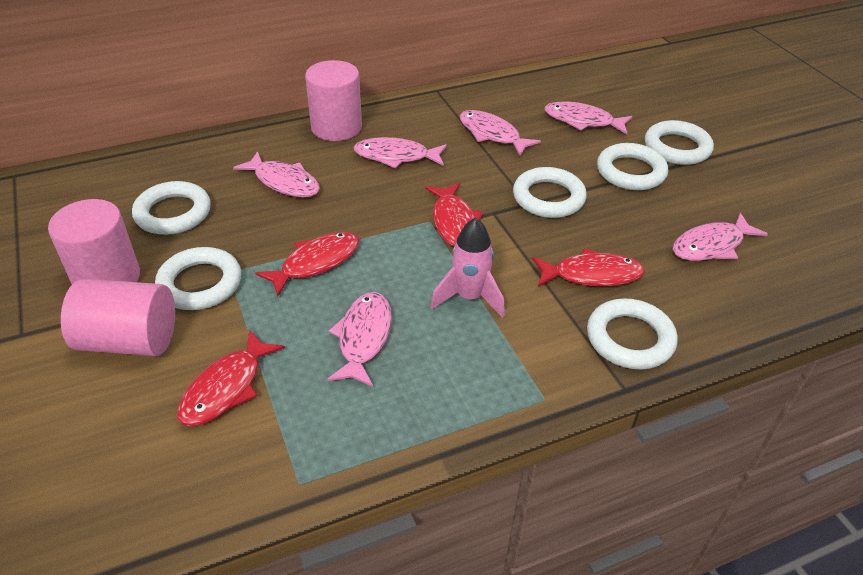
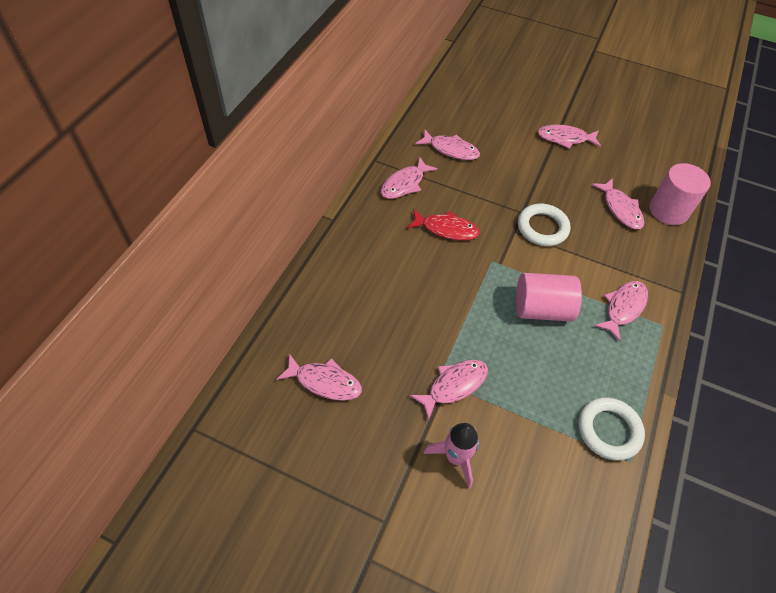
pink cylinder: 3 -> 2
pink fish: 6 -> 7
red fish: 4 -> 1
white ring: 6 -> 2

